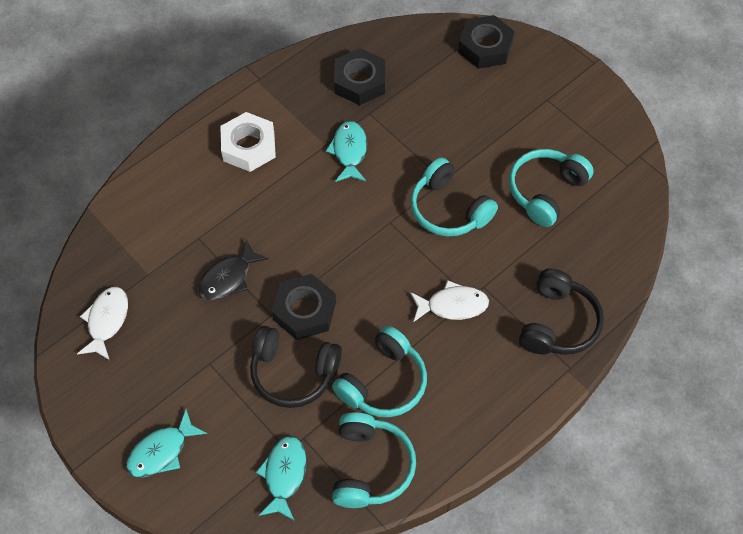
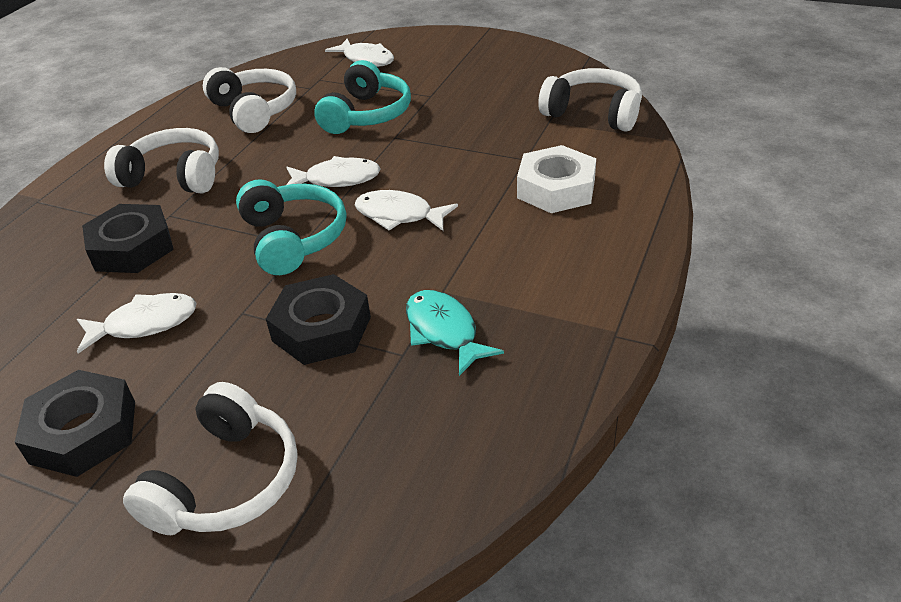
black fish: 1 -> 0
black headphones: 2 -> 0
turquoise fish: 3 -> 1
turquoise headphones: 4 -> 2
white fish: 2 -> 4
white headphones: 0 -> 4

